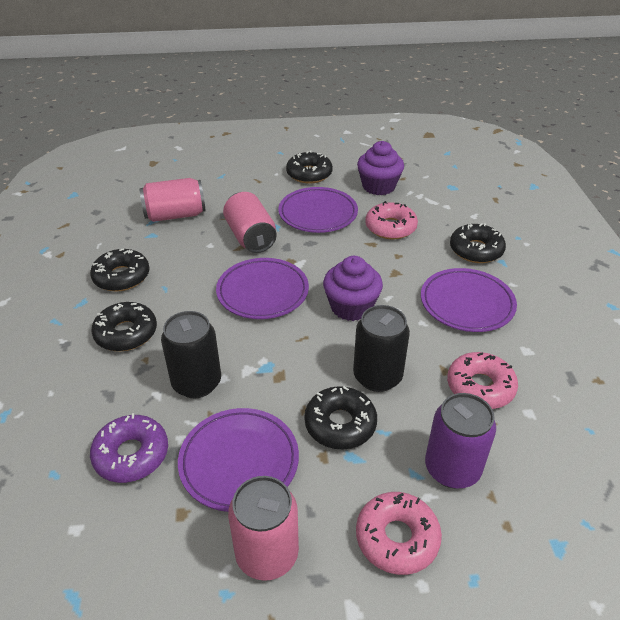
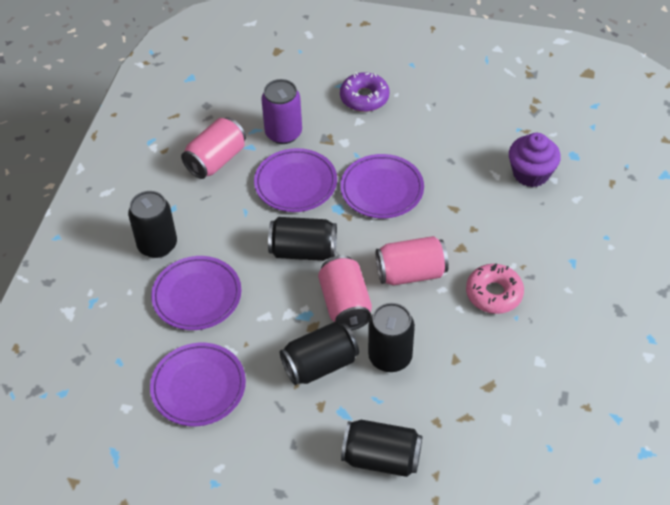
black can: 2 -> 5
black donut: 5 -> 0
pink donut: 3 -> 1
purple cupcake: 2 -> 1

